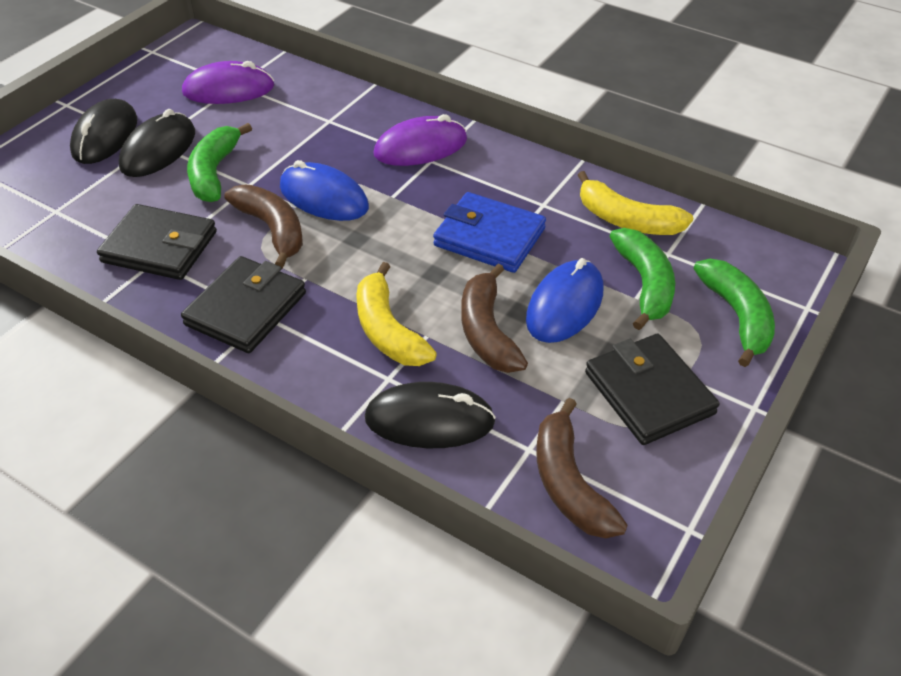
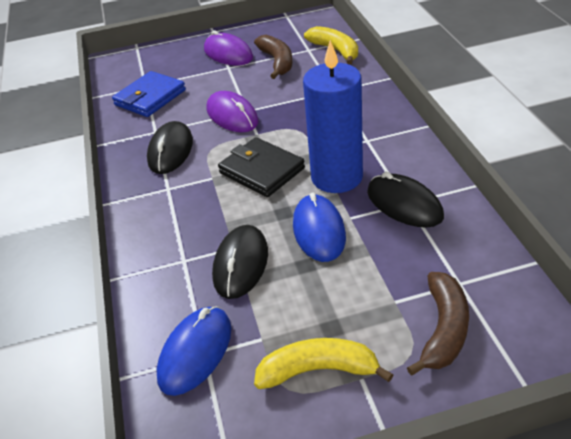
black wallet: 3 -> 1
blue candle: 0 -> 1
brown banana: 3 -> 2
green banana: 3 -> 0

